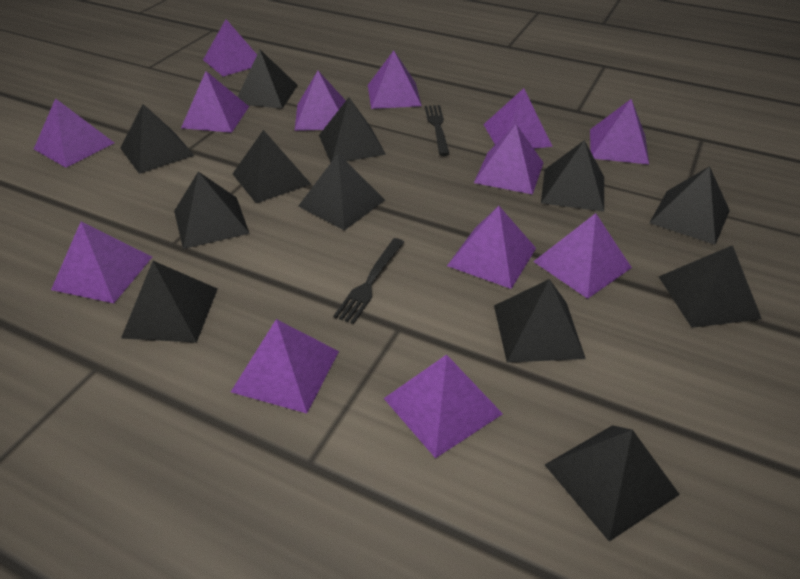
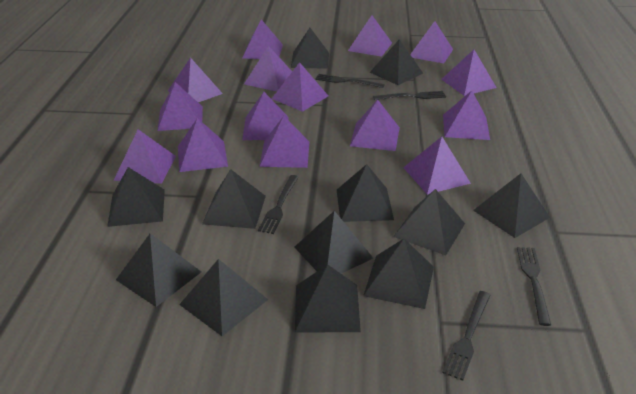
black fork: 2 -> 5
purple pyramid: 13 -> 15

